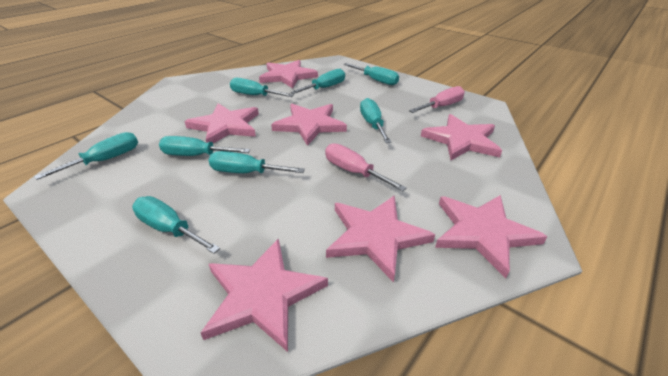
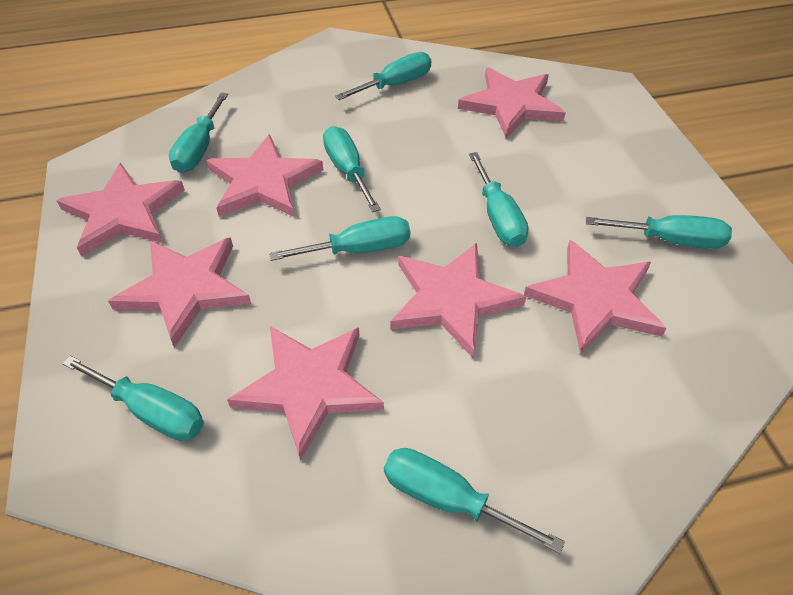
pink screwdriver: 2 -> 0

